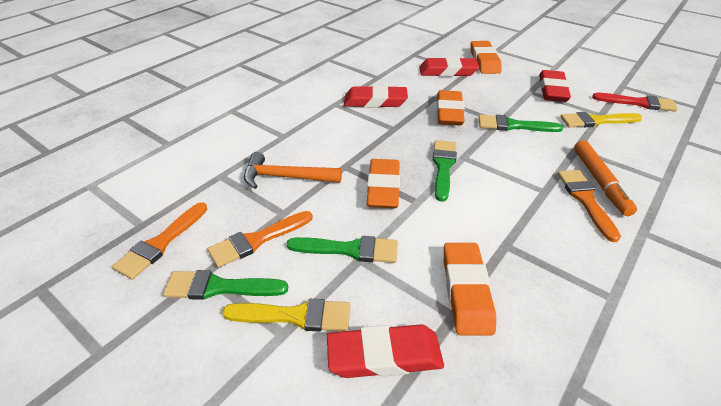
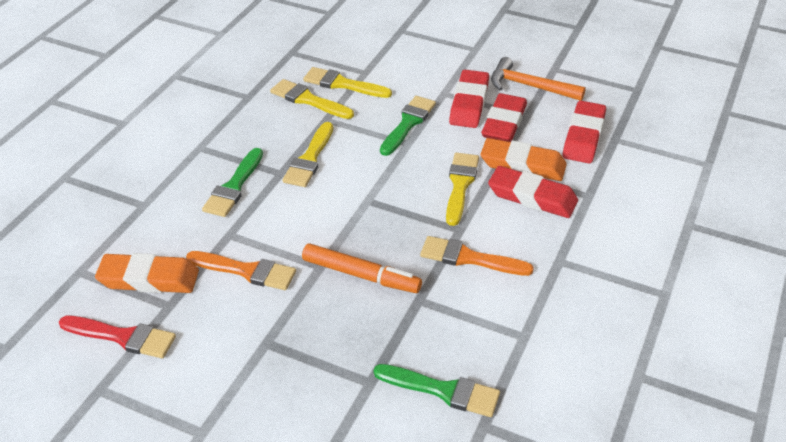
green brush: 4 -> 3
orange brush: 3 -> 2
orange eraser: 4 -> 2
yellow brush: 2 -> 4

